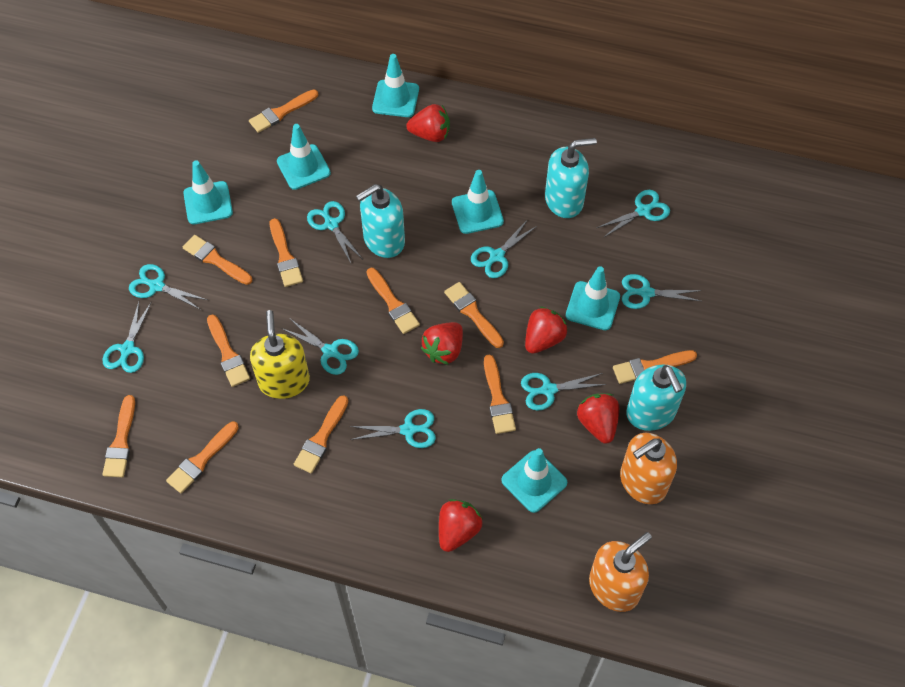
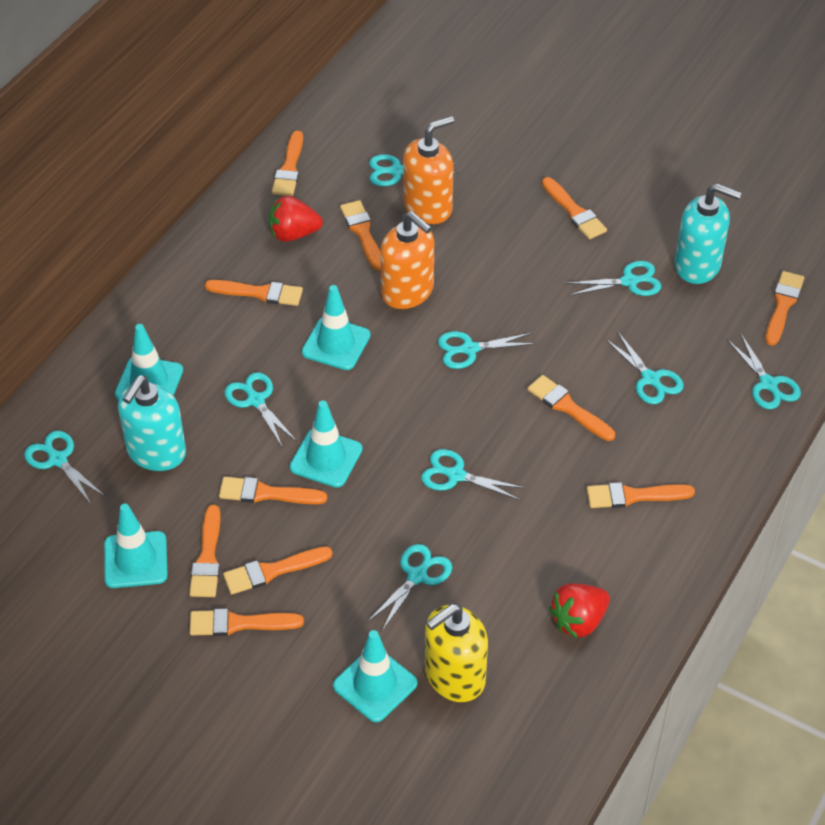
red strawberry: 5 -> 2
turquoise soap dispenser: 3 -> 2
turquoise traffic cone: 6 -> 5

